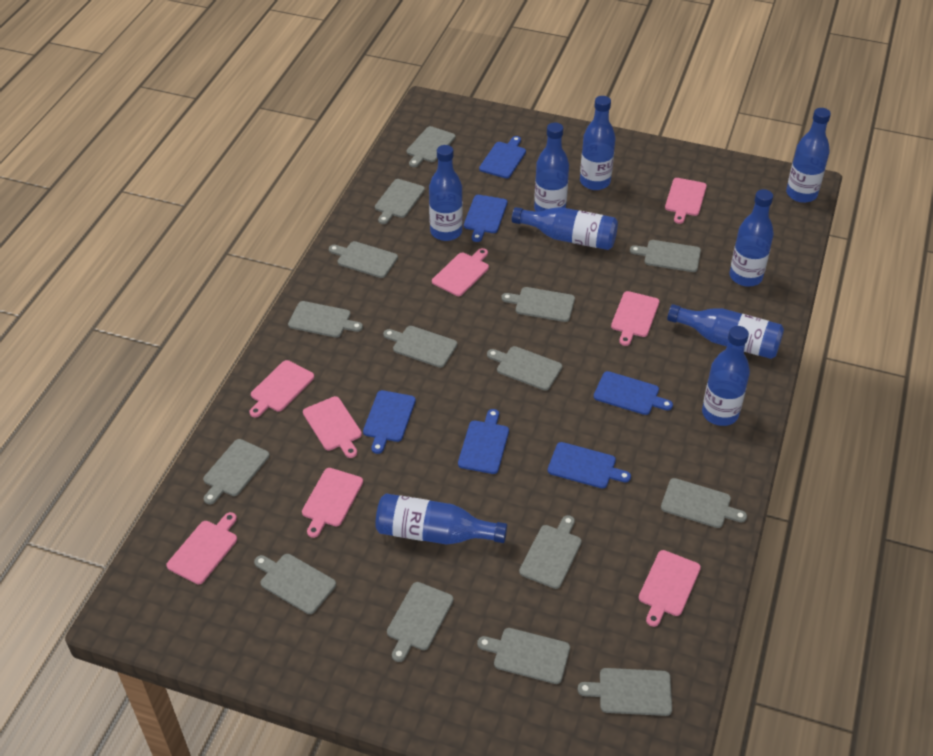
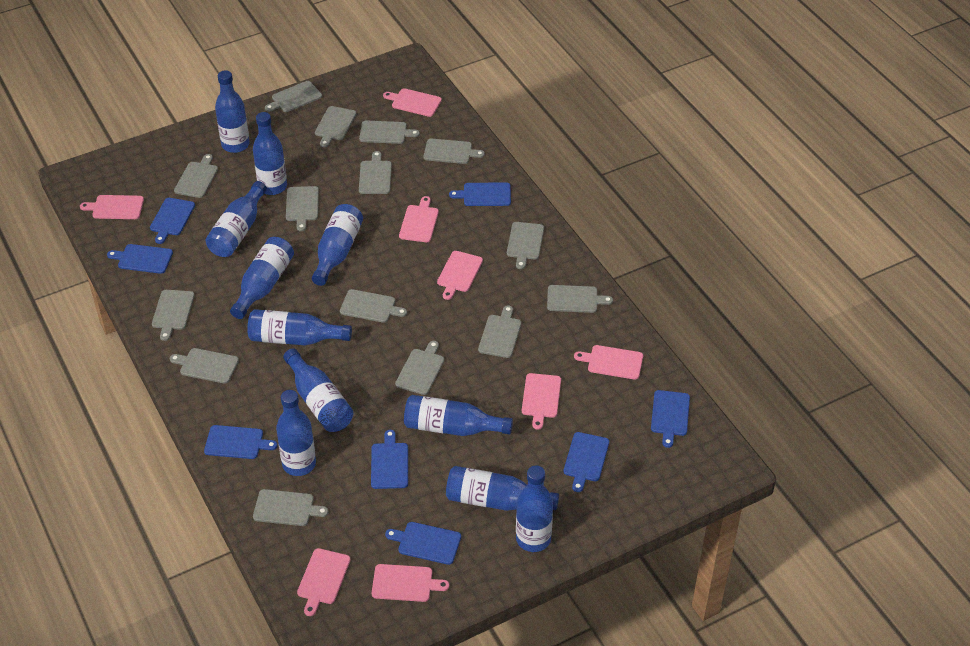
blue bottle: 9 -> 11
blue cutting board: 6 -> 8

